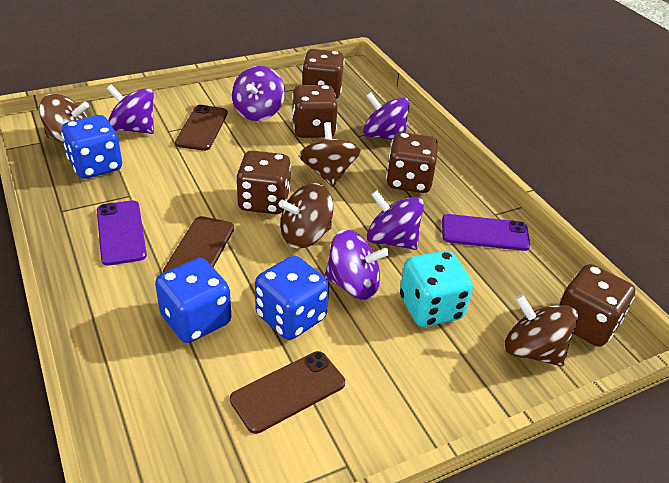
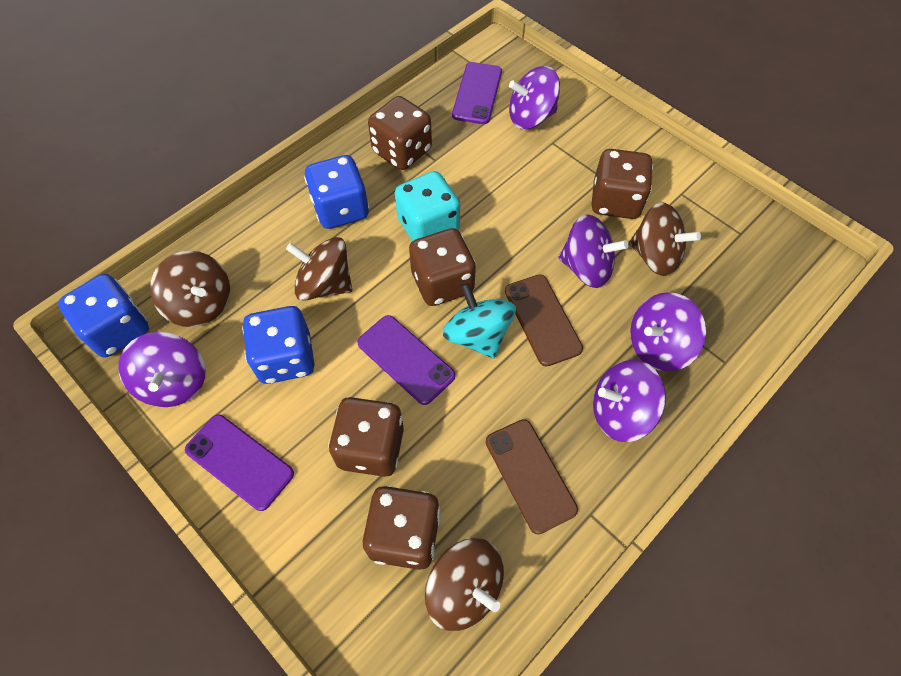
brown phone: 3 -> 2
purple phone: 2 -> 3
turquoise spinning top: 0 -> 1

